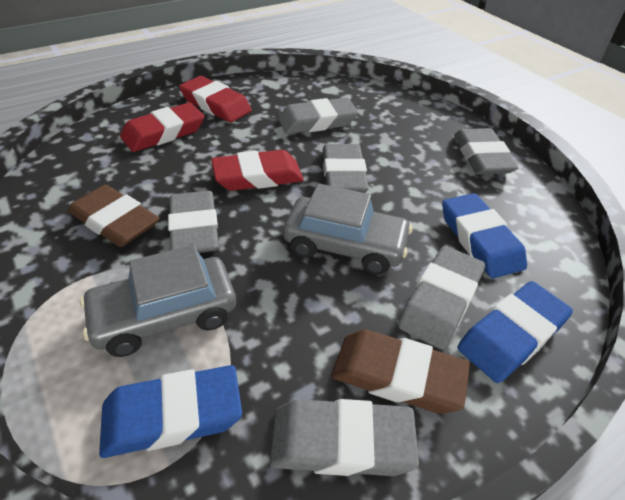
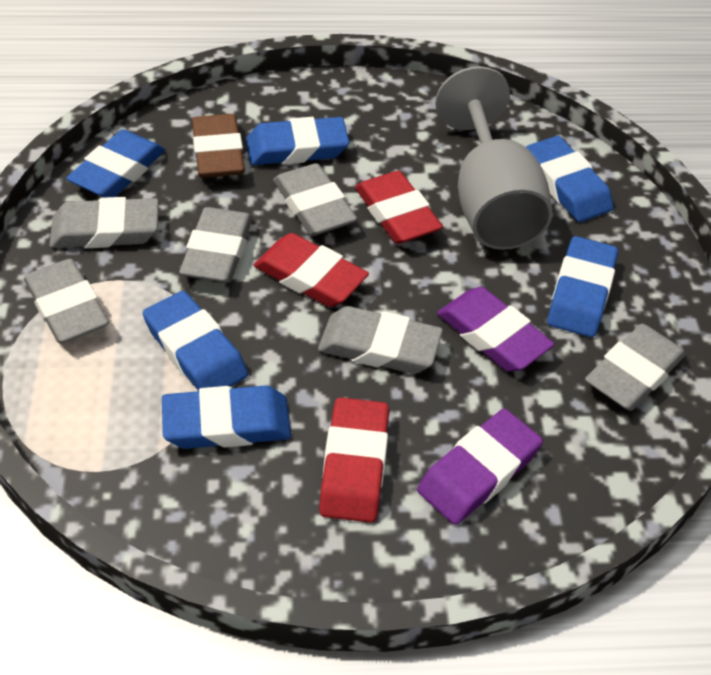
blue eraser: 3 -> 6
brown eraser: 2 -> 1
grey car: 2 -> 0
grey goblet: 0 -> 1
purple eraser: 0 -> 2

